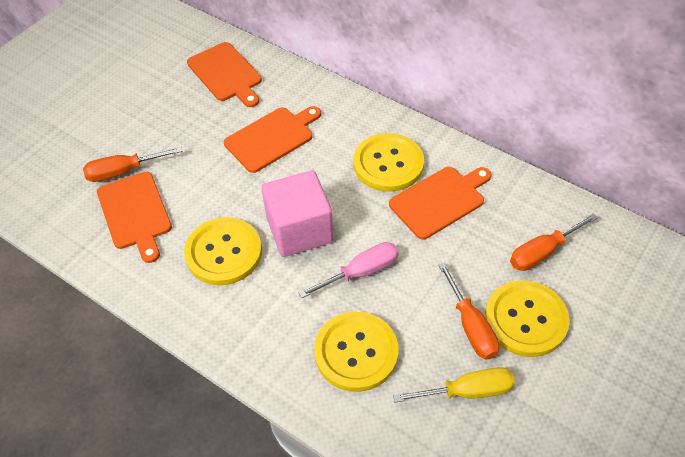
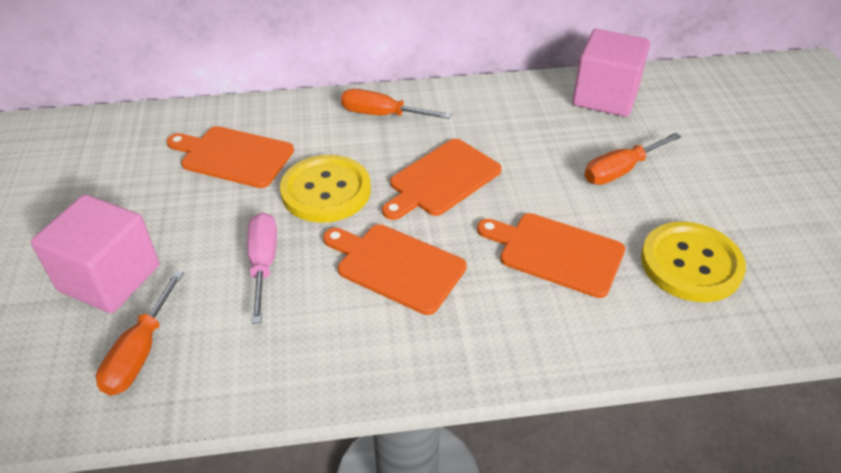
pink cube: 1 -> 2
yellow button: 4 -> 2
yellow screwdriver: 1 -> 0

